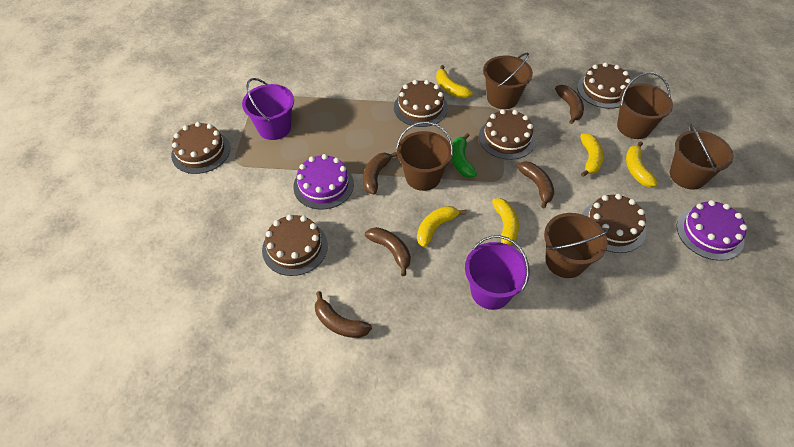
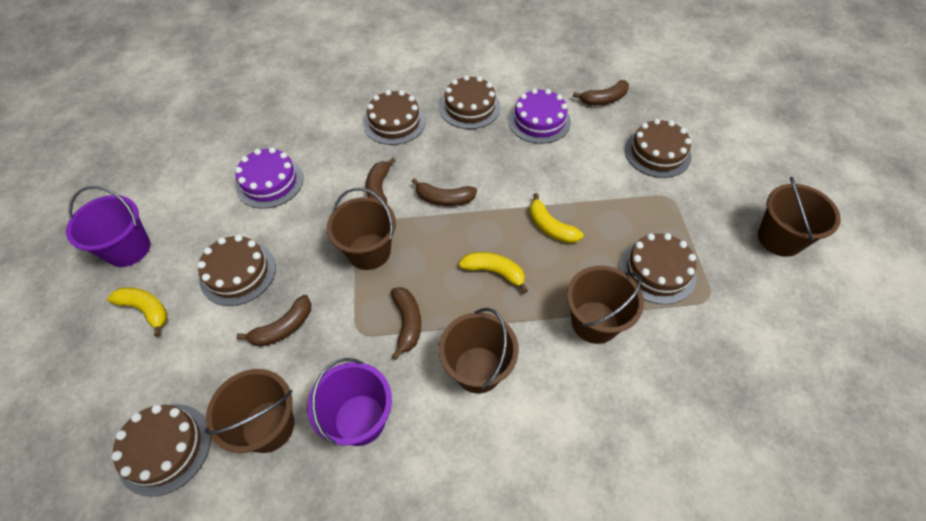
green banana: 1 -> 0
yellow banana: 5 -> 3

